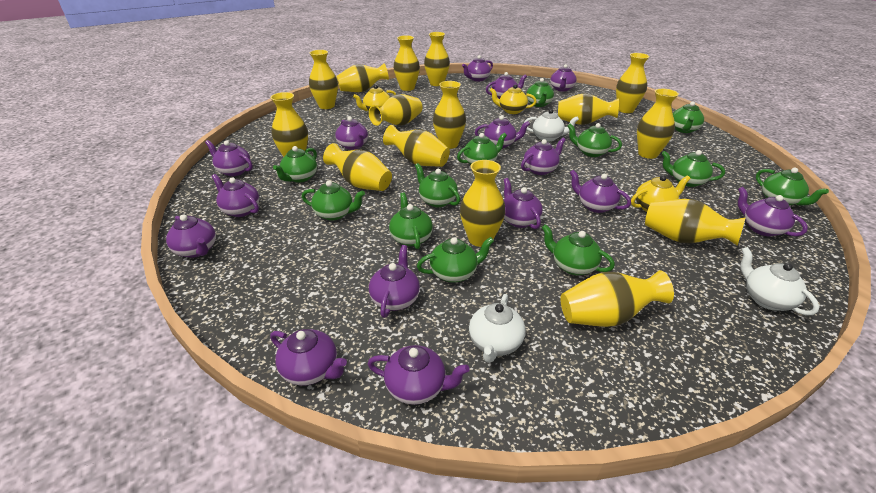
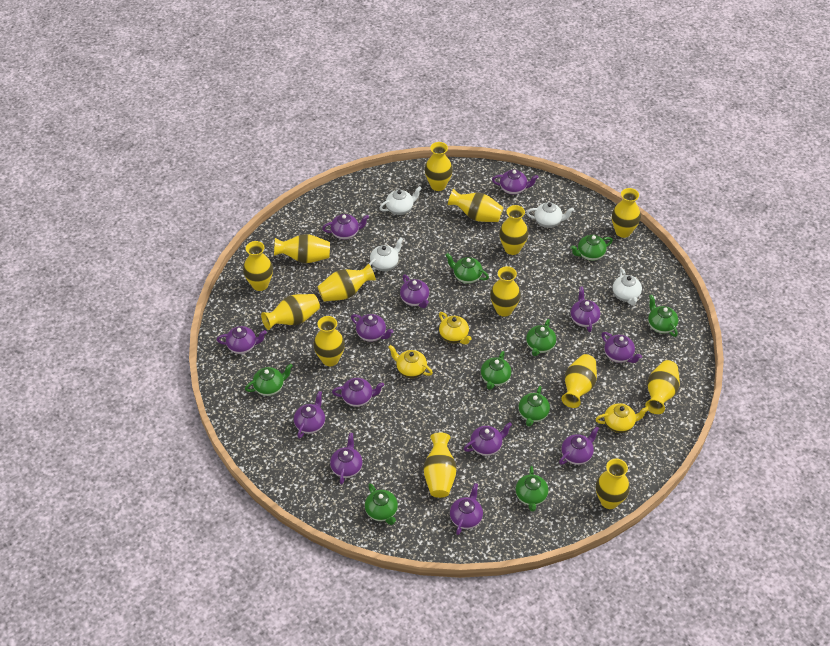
green teapot: 12 -> 9
purple teapot: 15 -> 13
white teapot: 3 -> 4
yellow vase: 15 -> 14

